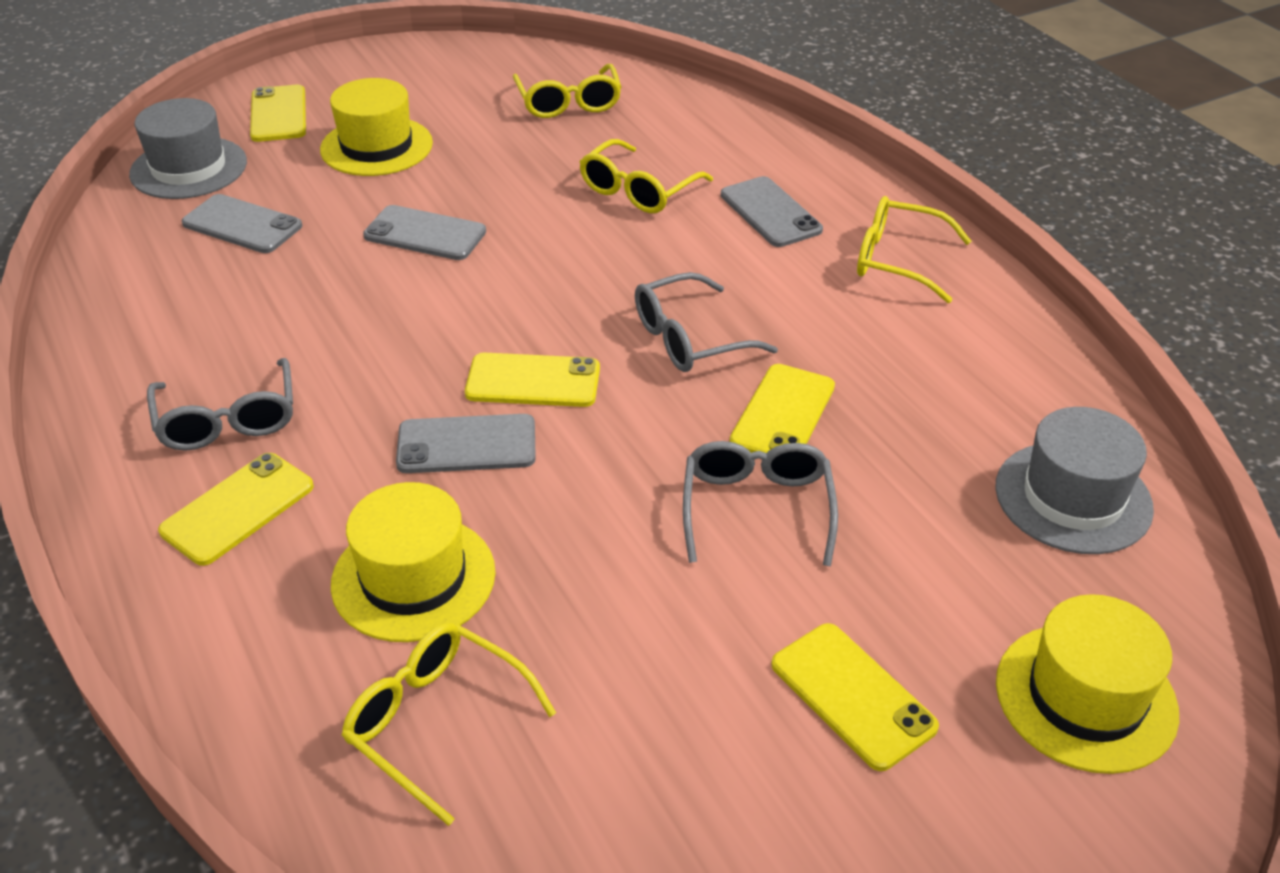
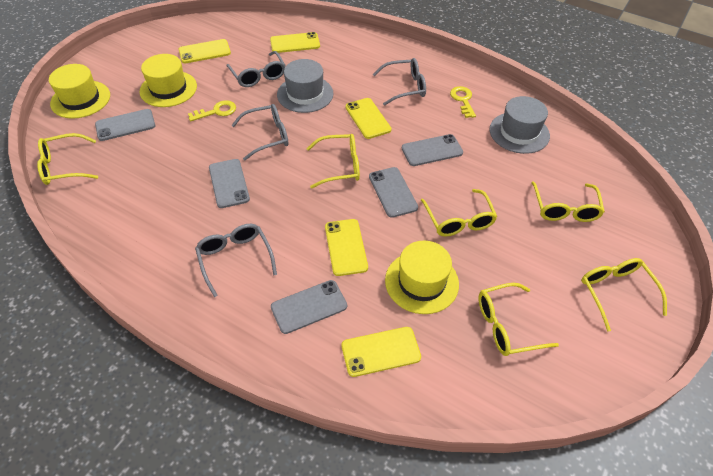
grey glasses: 3 -> 4
grey phone: 4 -> 5
yellow glasses: 4 -> 6
yellow key: 0 -> 2

